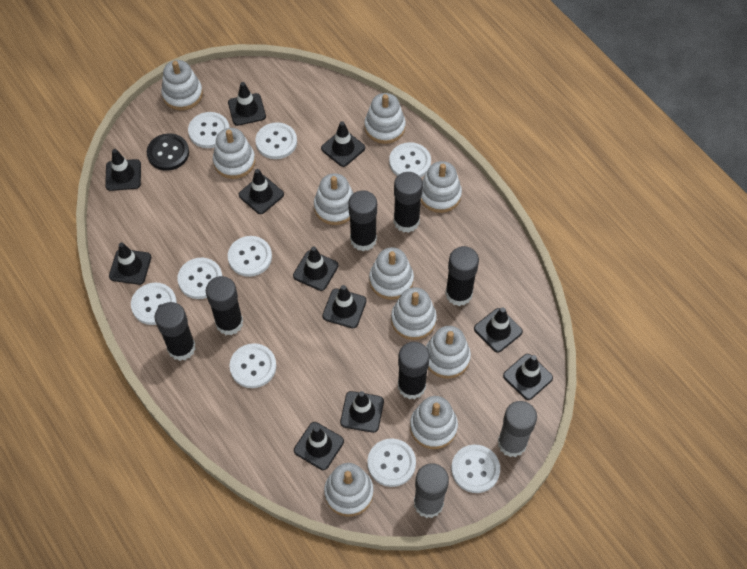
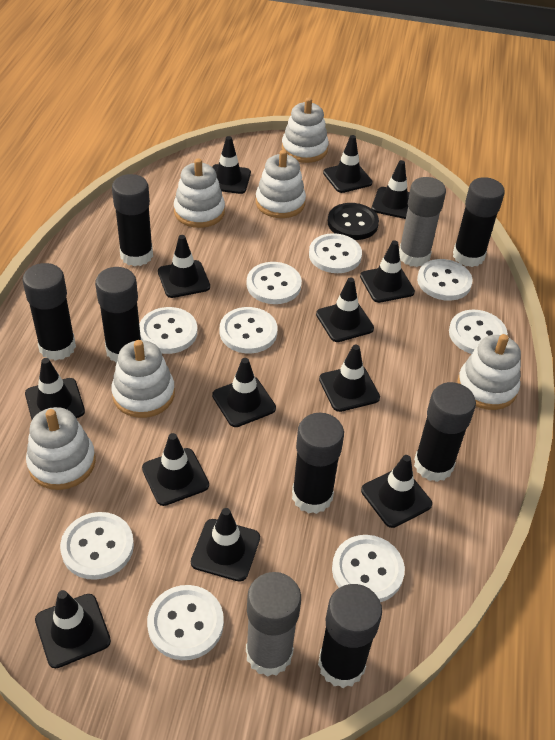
black glue stick: 6 -> 7
black traffic cone: 11 -> 13
white stacking toy: 10 -> 6

